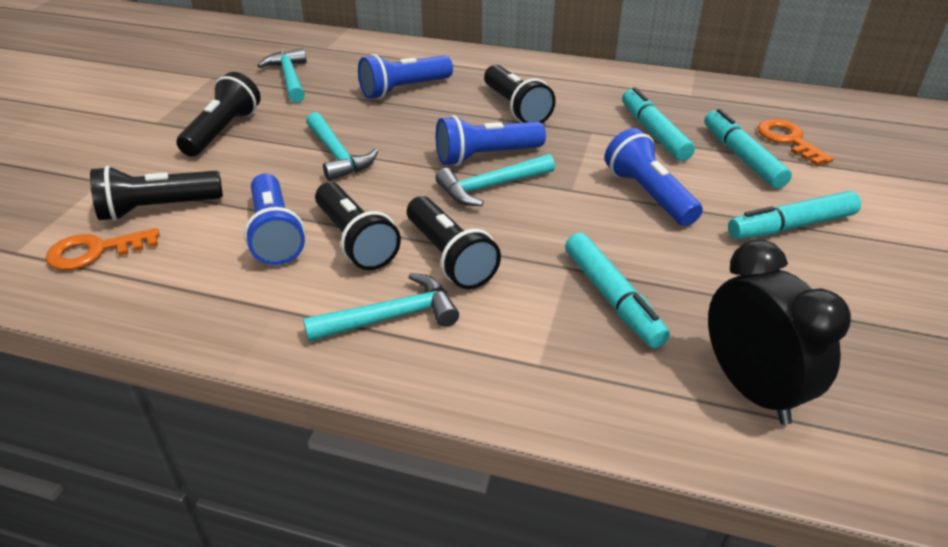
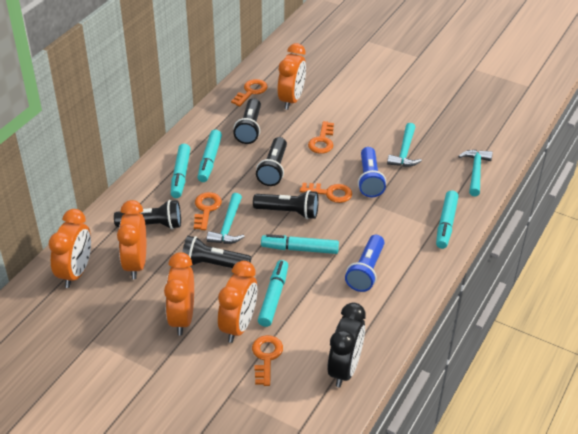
blue flashlight: 4 -> 2
orange clock: 0 -> 5
orange key: 2 -> 5
turquoise hammer: 4 -> 3
turquoise marker: 4 -> 5

